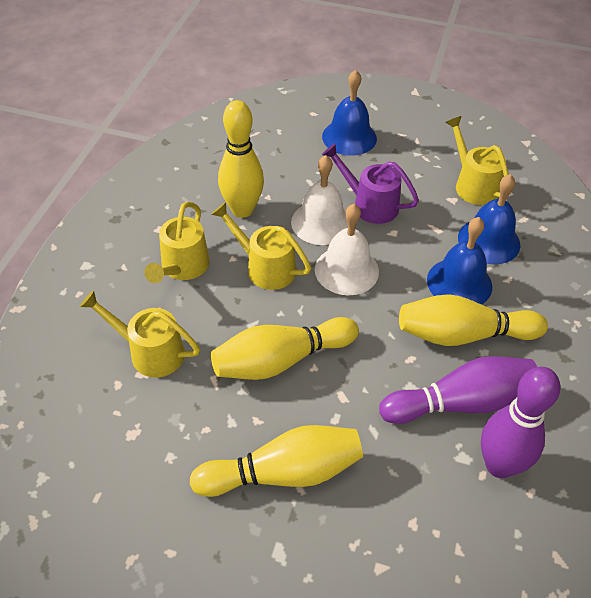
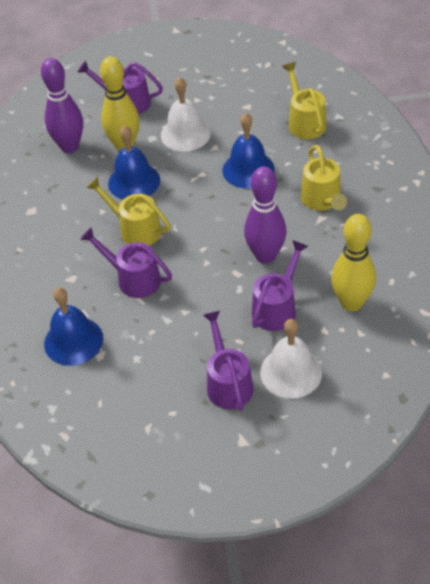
purple watering can: 1 -> 4
yellow bowling pin: 4 -> 2
yellow watering can: 4 -> 3

